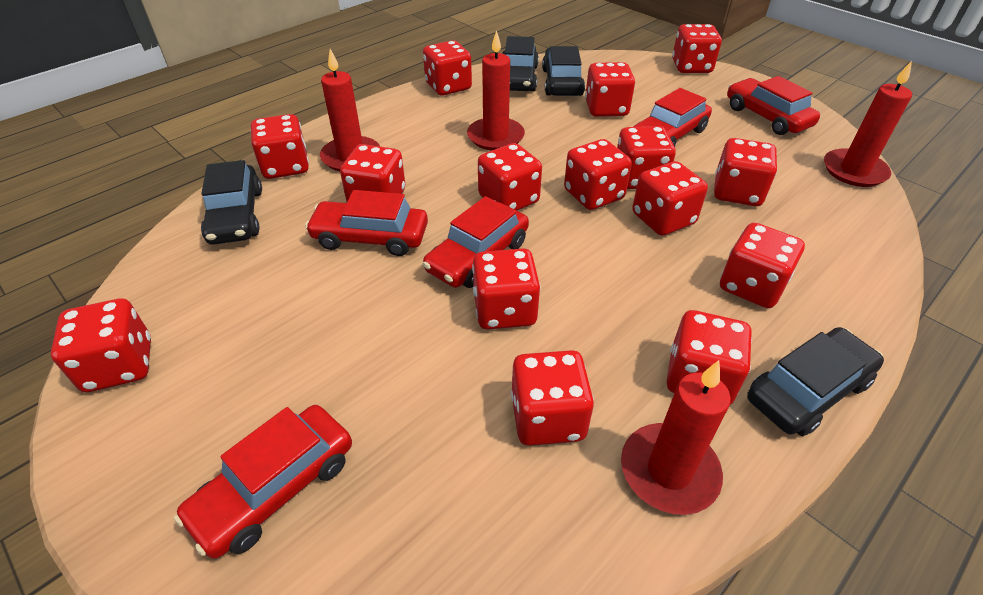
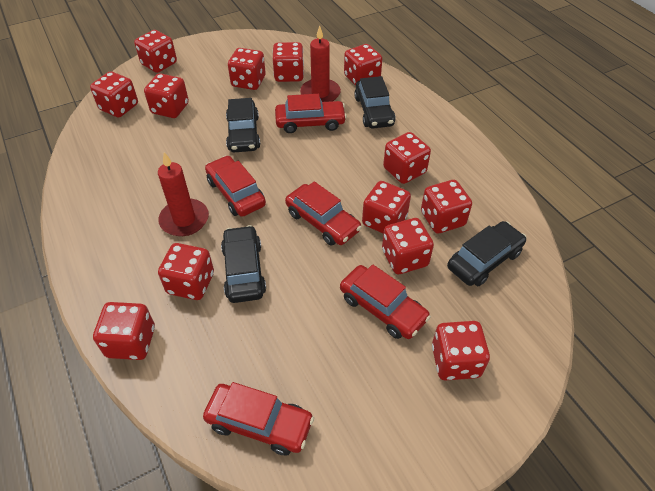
red candle: 4 -> 2
red dice: 15 -> 13

